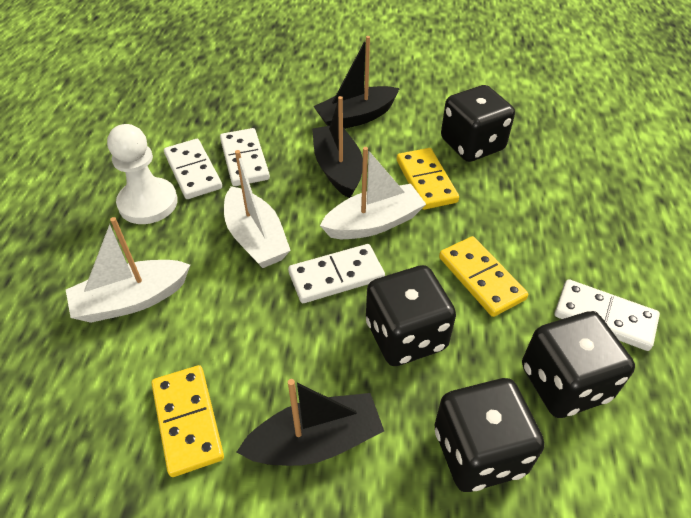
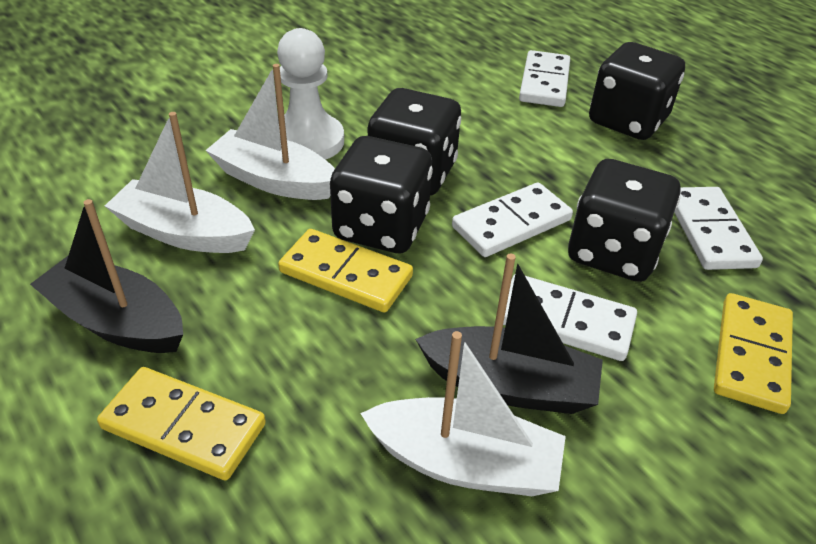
black boat: 3 -> 2

